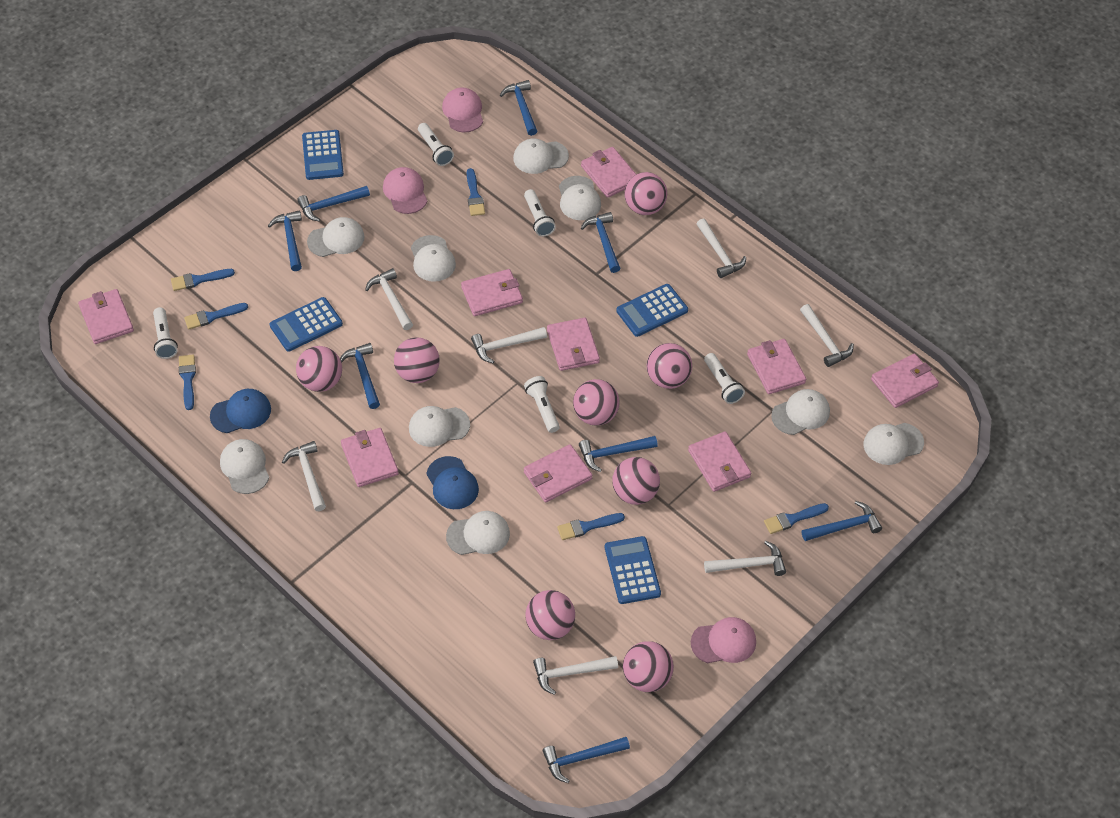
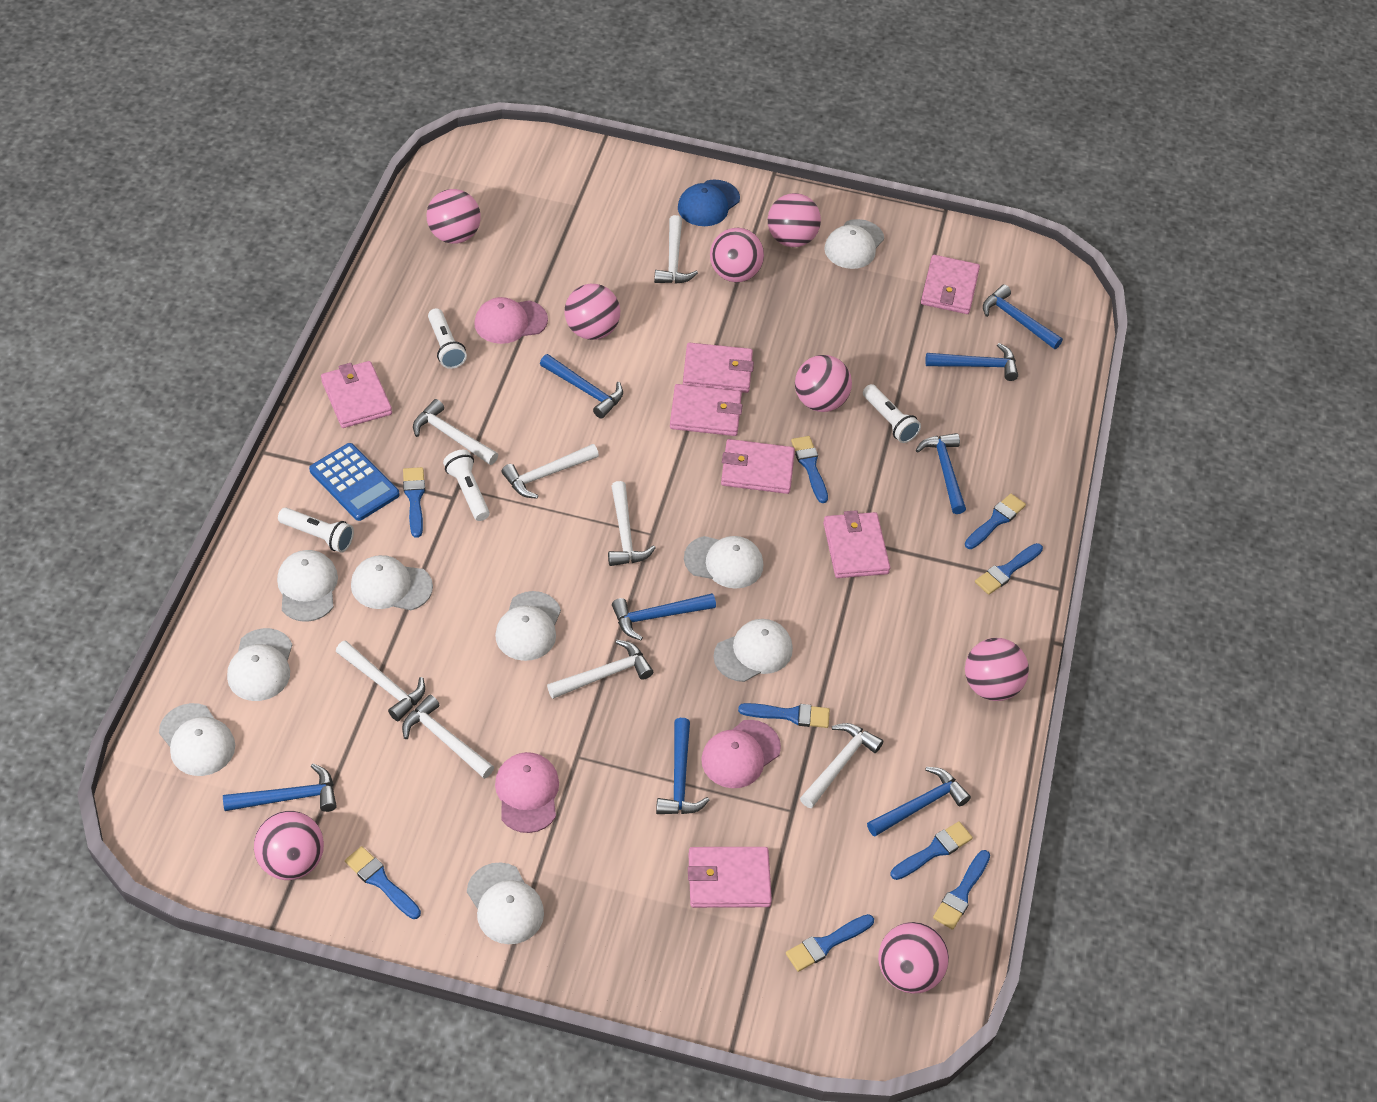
blue brush: 6 -> 9
blue calculator: 4 -> 1
blue cap: 2 -> 1
pink wallet: 9 -> 7
white flashlight: 5 -> 4
white hammer: 7 -> 8

